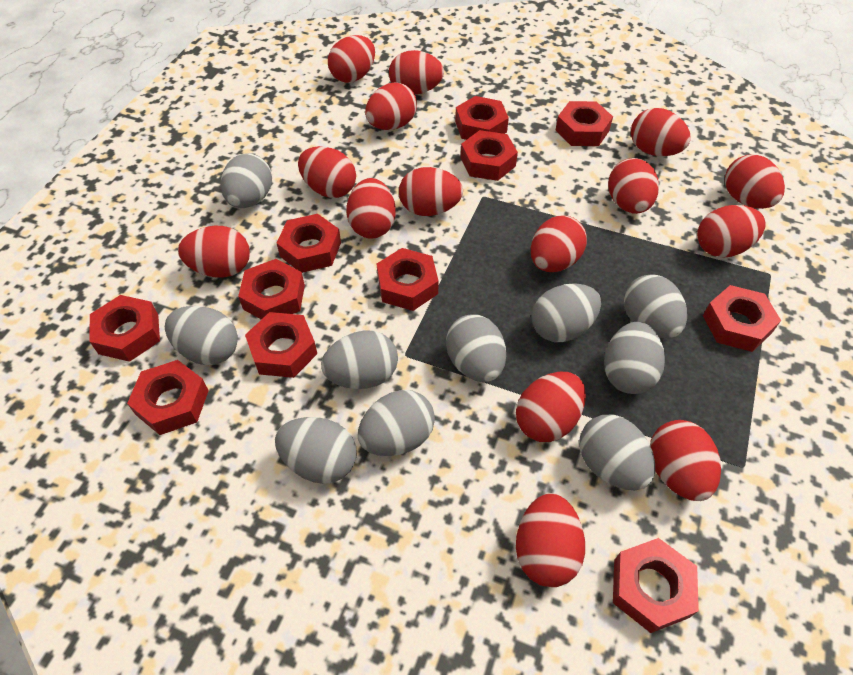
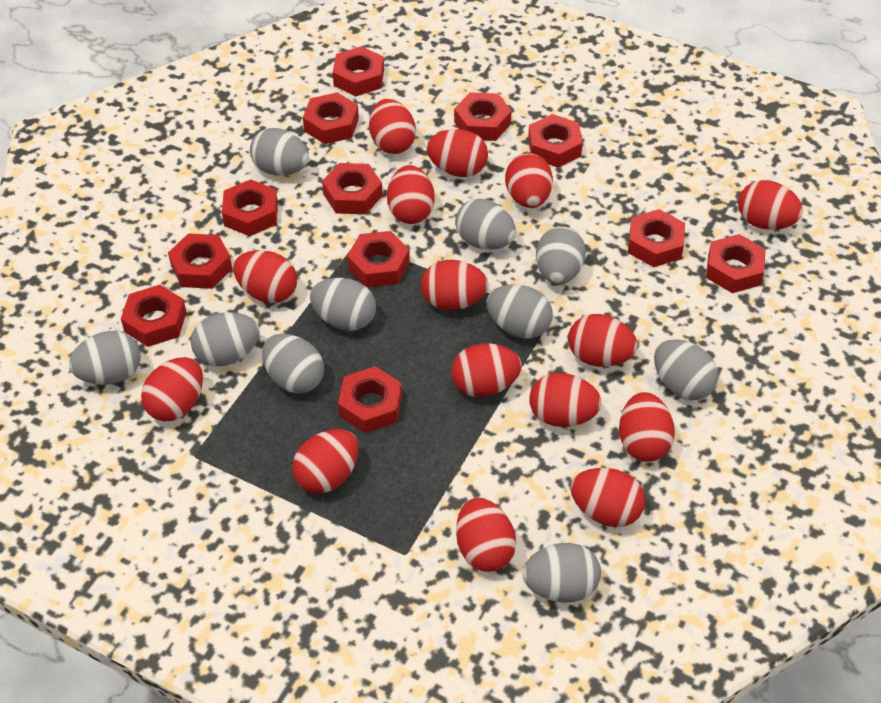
red nut: 11 -> 12

